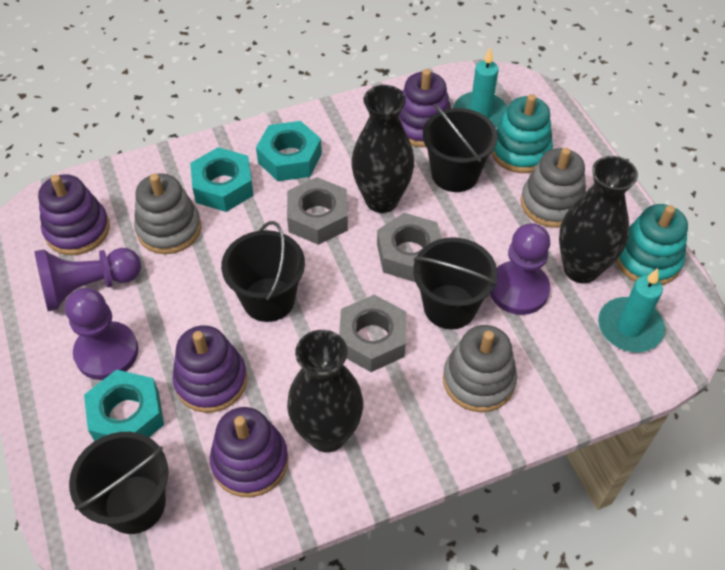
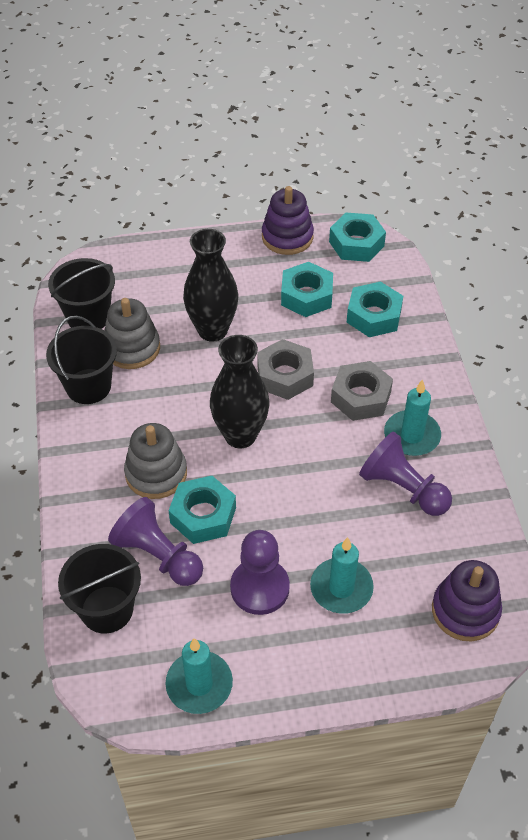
black bucket: 4 -> 3
black vase: 3 -> 2
grey nut: 3 -> 2
grey stacking toy: 3 -> 2
purple stacking toy: 4 -> 2
turquoise candle: 2 -> 3
turquoise nut: 3 -> 4
turquoise stacking toy: 2 -> 0

